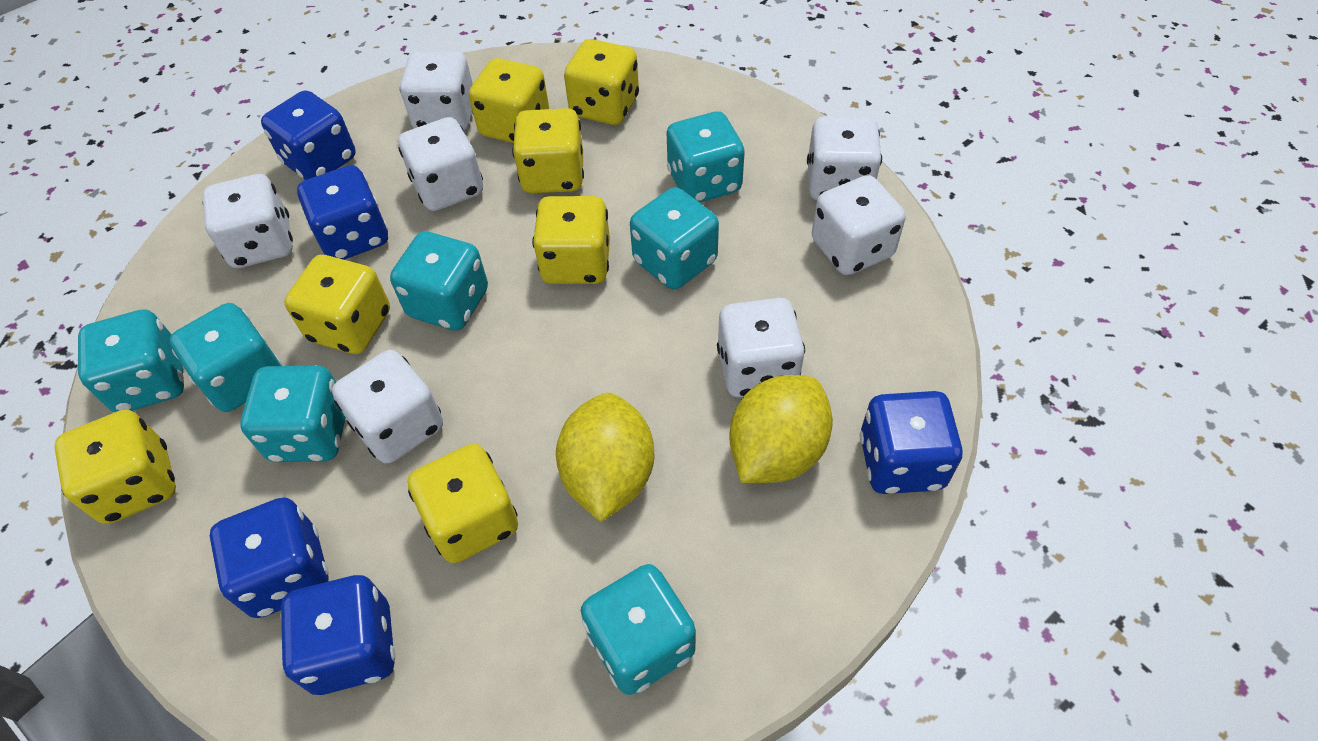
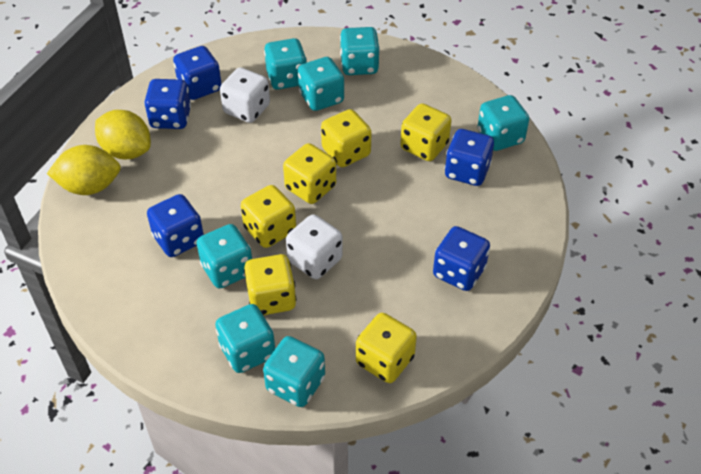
white dice: 7 -> 2
yellow dice: 7 -> 6

